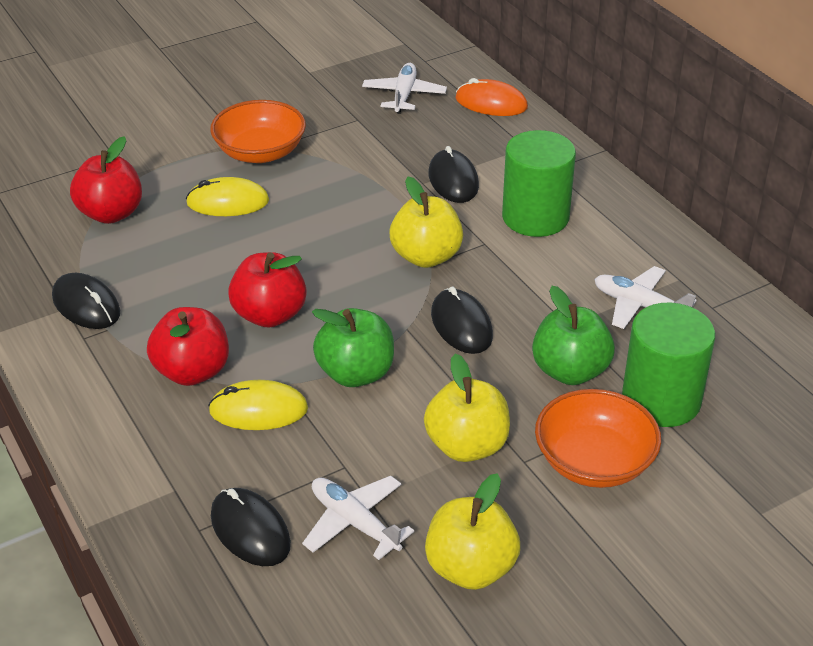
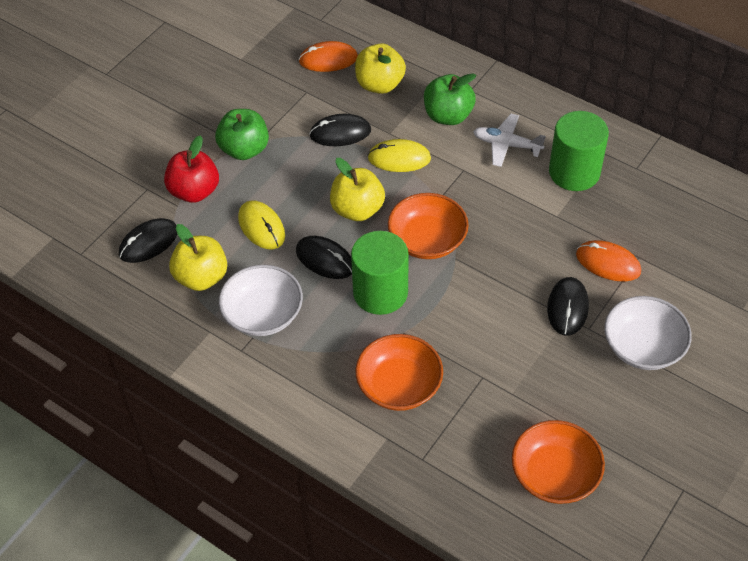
orange bowl: 2 -> 3
orange mouse: 1 -> 2
red apple: 3 -> 1
white bowl: 0 -> 2
white plane: 3 -> 1

